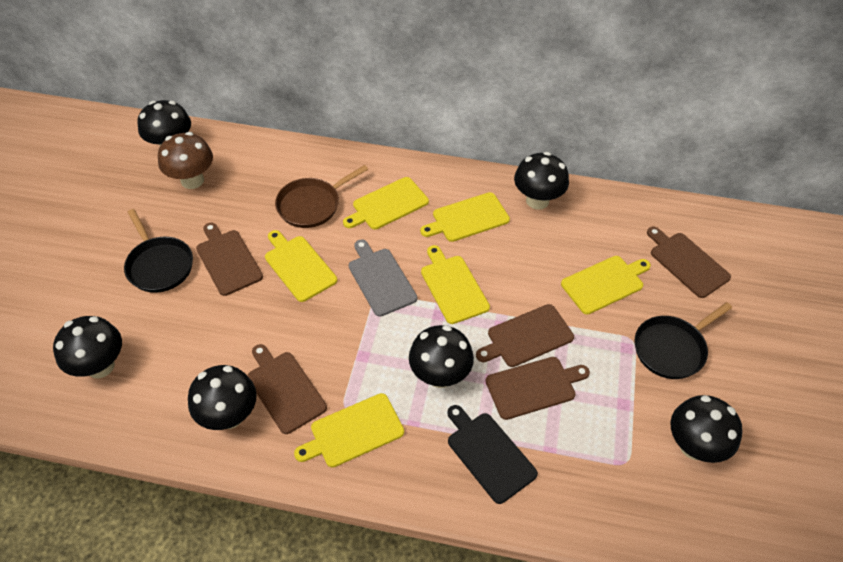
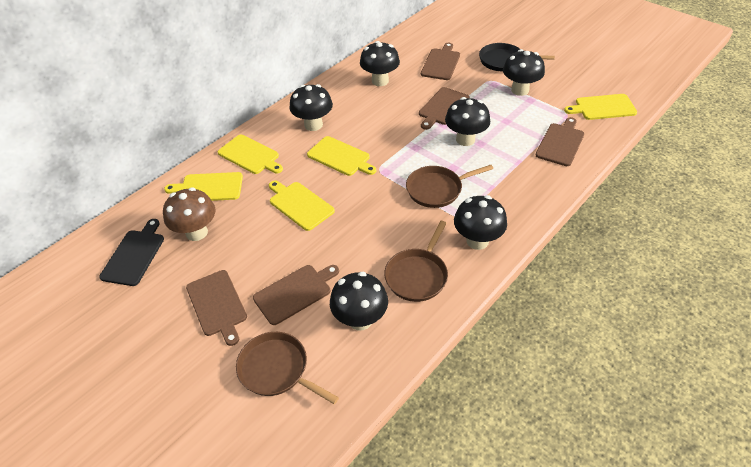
black pan: 2 -> 1
brown pan: 1 -> 3
grey cutting board: 1 -> 0
yellow cutting board: 6 -> 5

